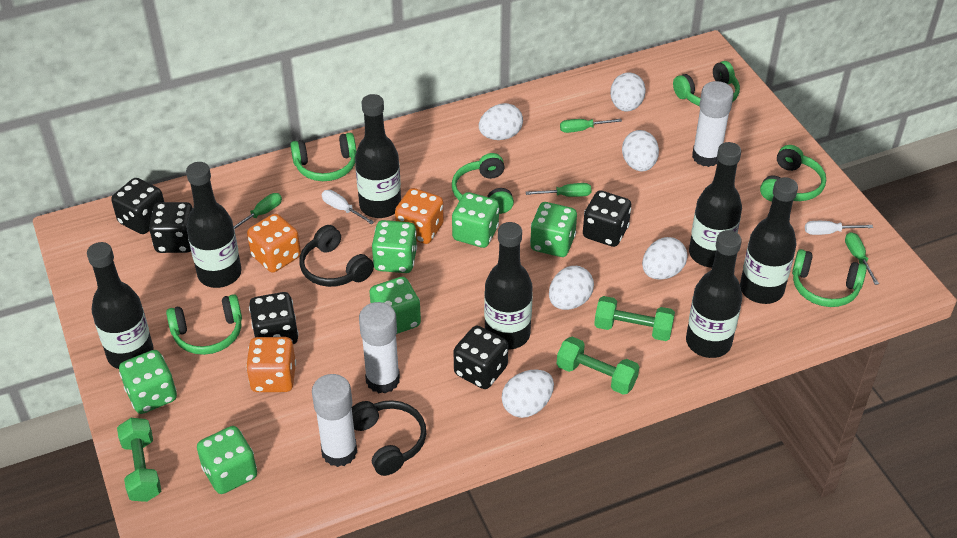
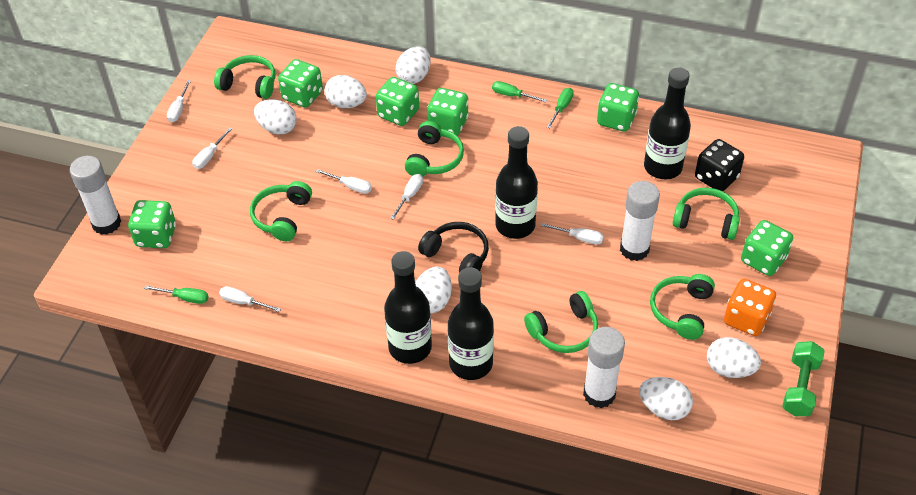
black bottle: 7 -> 4
black dice: 5 -> 1
black headphones: 2 -> 1
green dumbbell: 3 -> 1
green screwdriver: 4 -> 3
orange dice: 3 -> 1
white screwdriver: 2 -> 6

